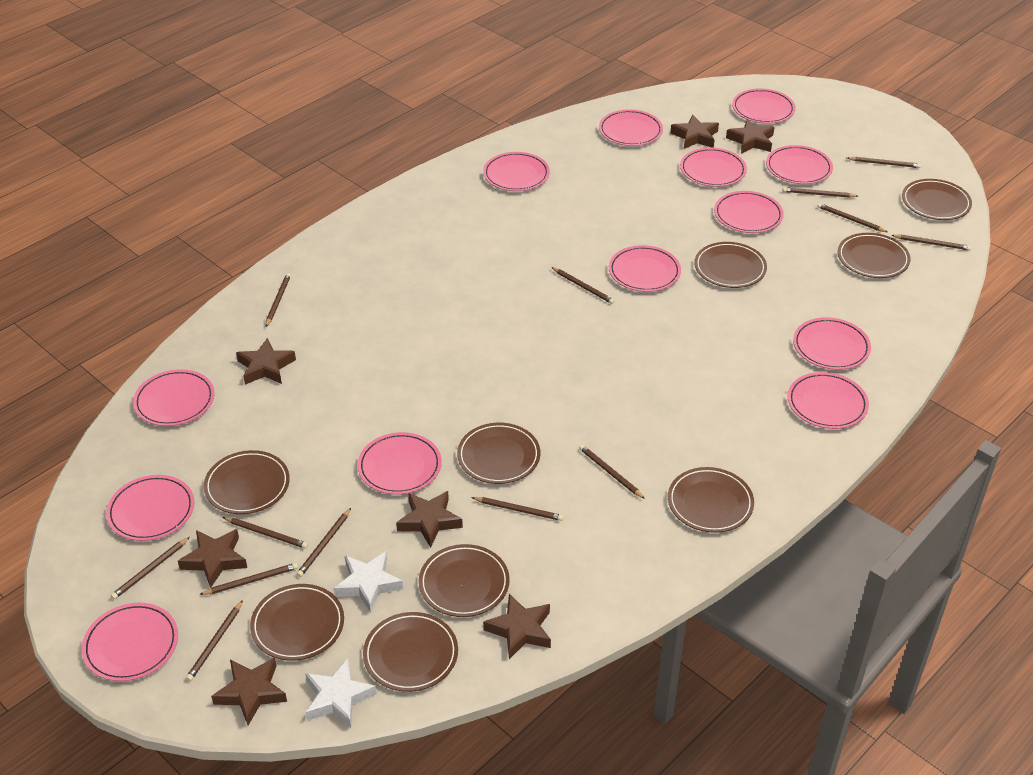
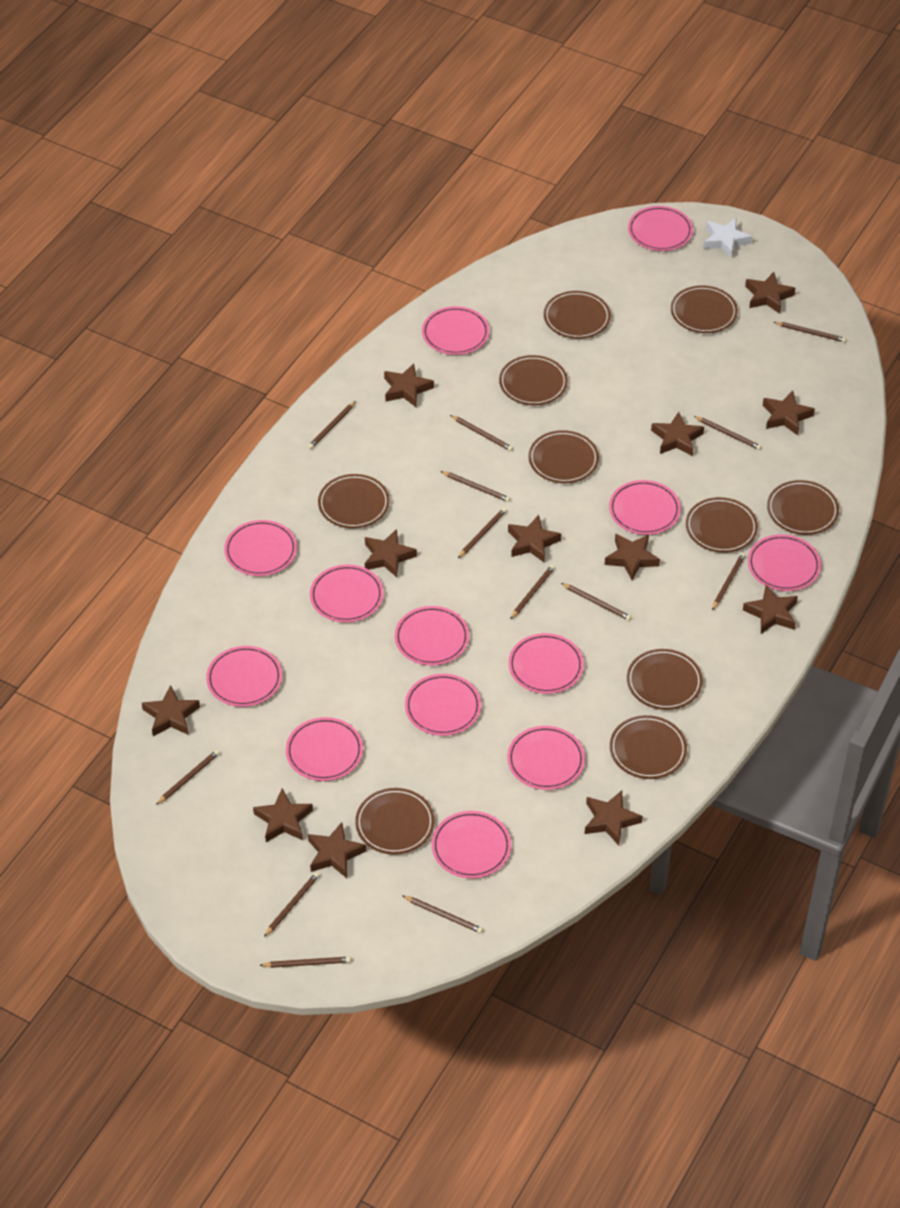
brown plate: 9 -> 10
brown star: 7 -> 12
white star: 2 -> 1

